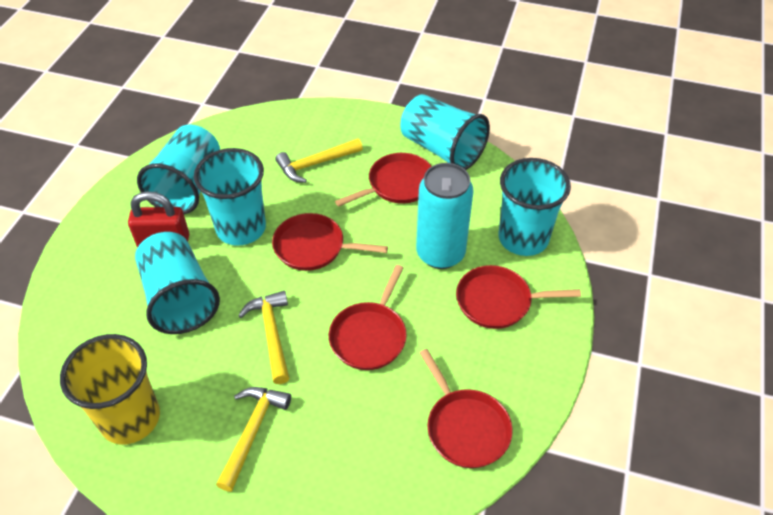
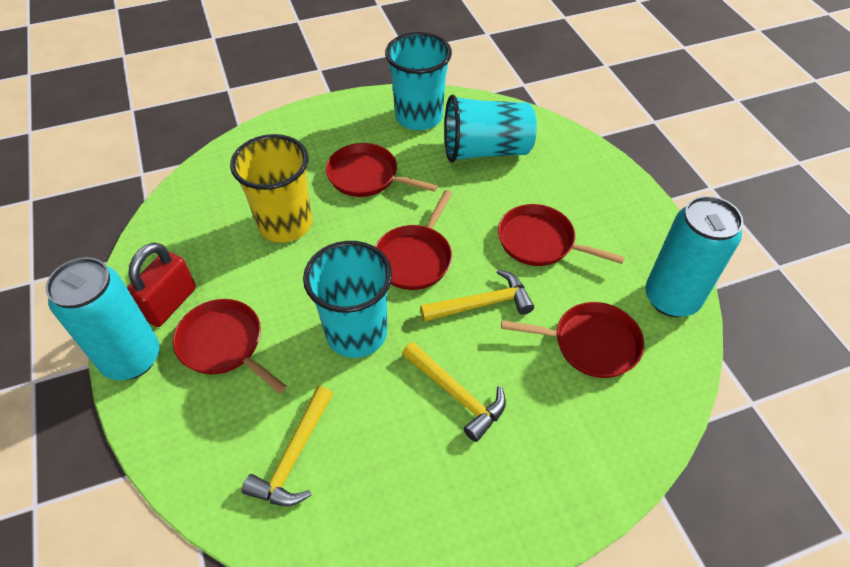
turquoise can: 1 -> 2
turquoise cup: 5 -> 3

